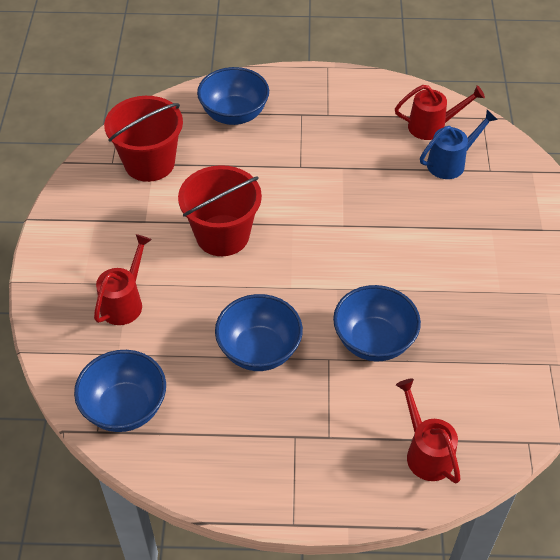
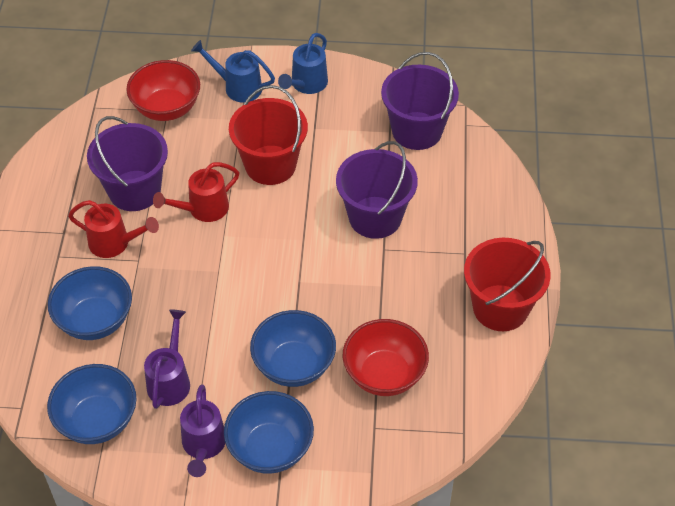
blue watering can: 1 -> 2
purple bucket: 0 -> 3
purple watering can: 0 -> 2
red bowl: 0 -> 2
red watering can: 3 -> 2

